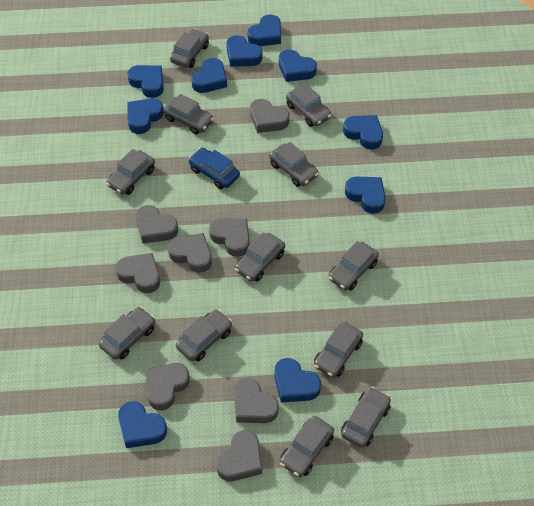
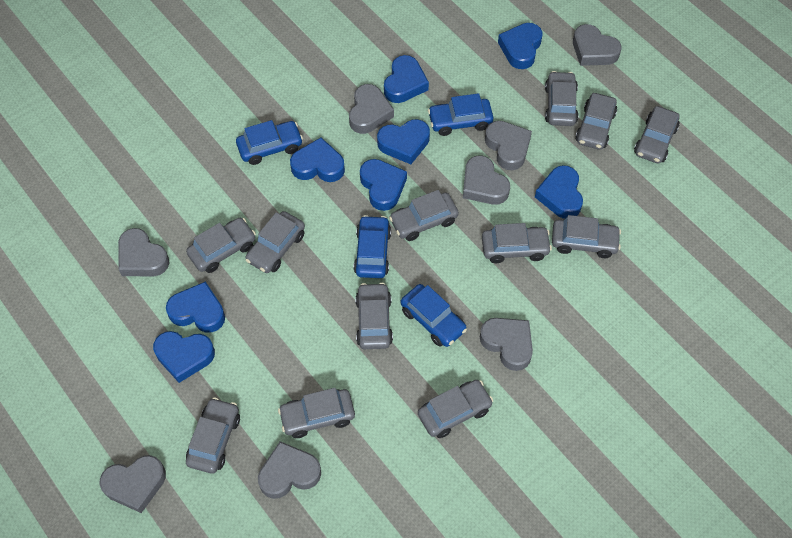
blue car: 1 -> 4
blue heart: 10 -> 8

